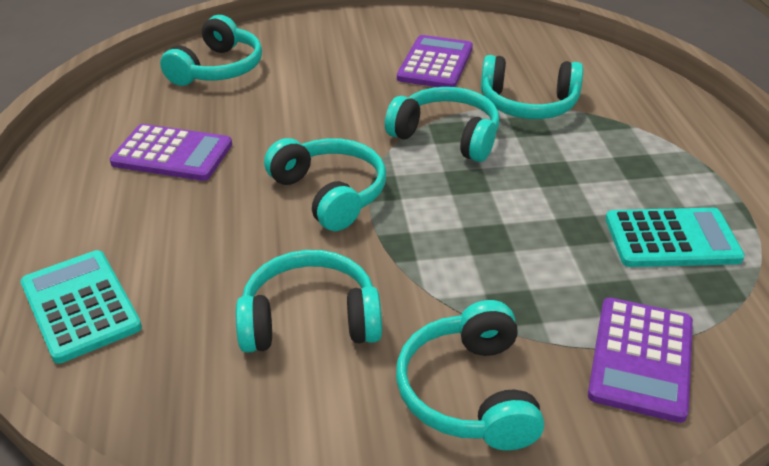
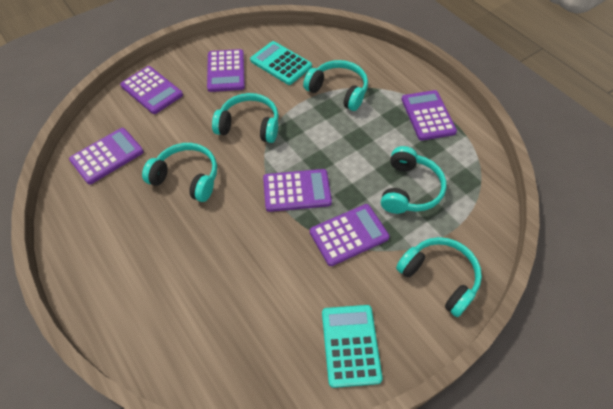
purple calculator: 3 -> 6
turquoise headphones: 6 -> 5

